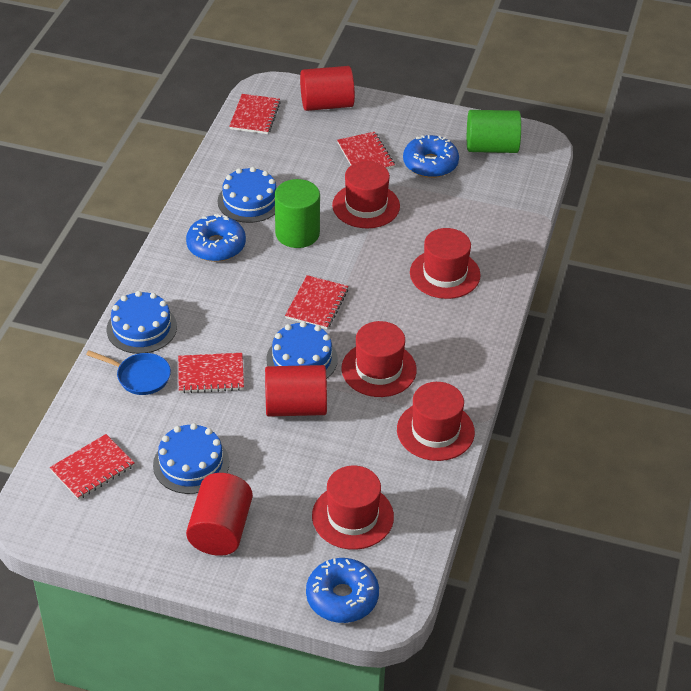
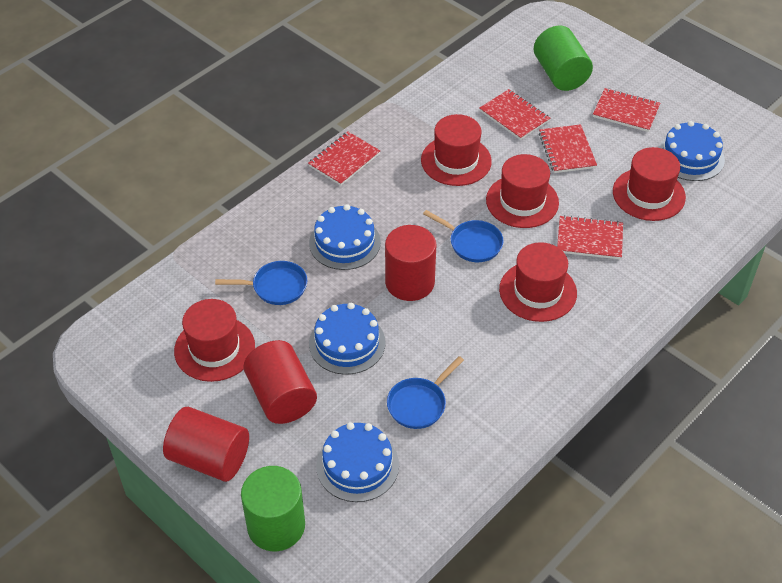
blue donut: 3 -> 0
blue pan: 1 -> 3

